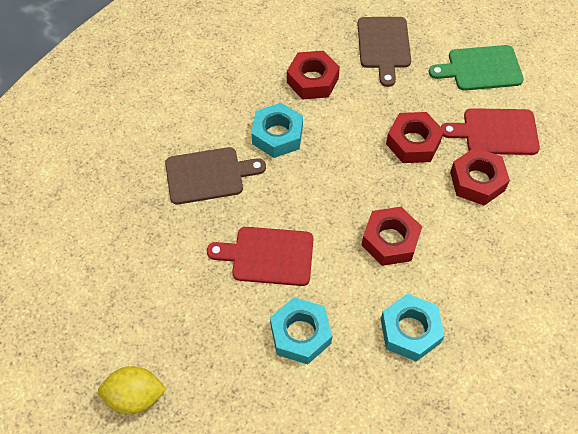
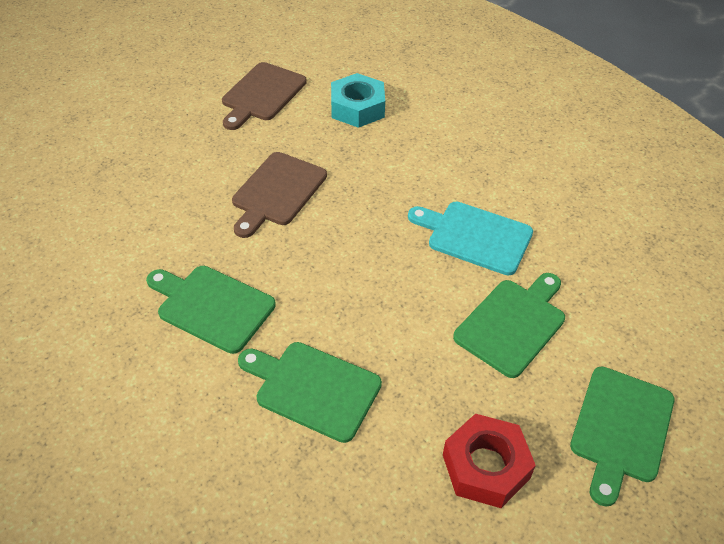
green cutting board: 1 -> 4
red cutting board: 2 -> 0
red nut: 4 -> 1
turquoise cutting board: 0 -> 1
turquoise nut: 3 -> 1
yellow lemon: 1 -> 0

